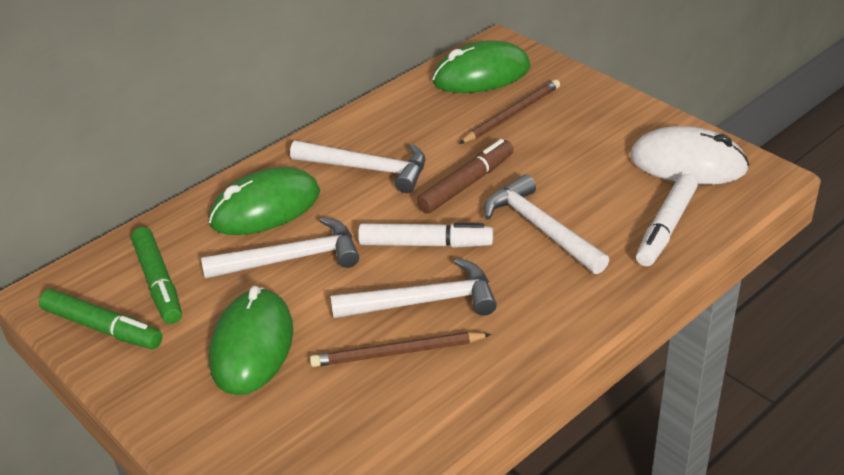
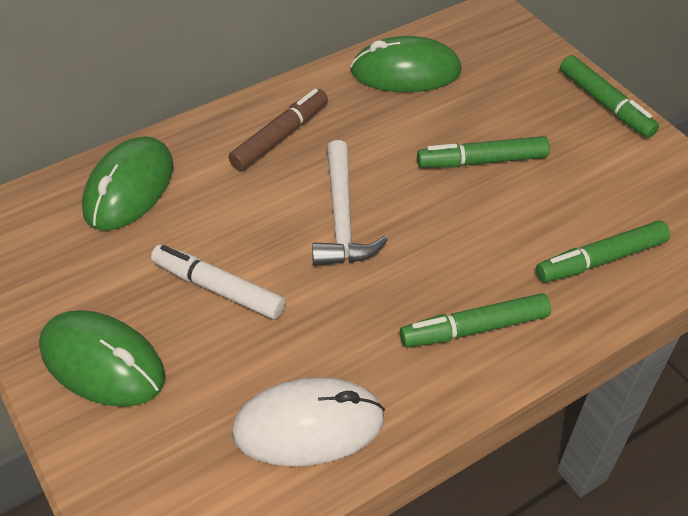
brown pencil: 2 -> 0
green marker: 2 -> 4
white hammer: 4 -> 1
white marker: 2 -> 1

